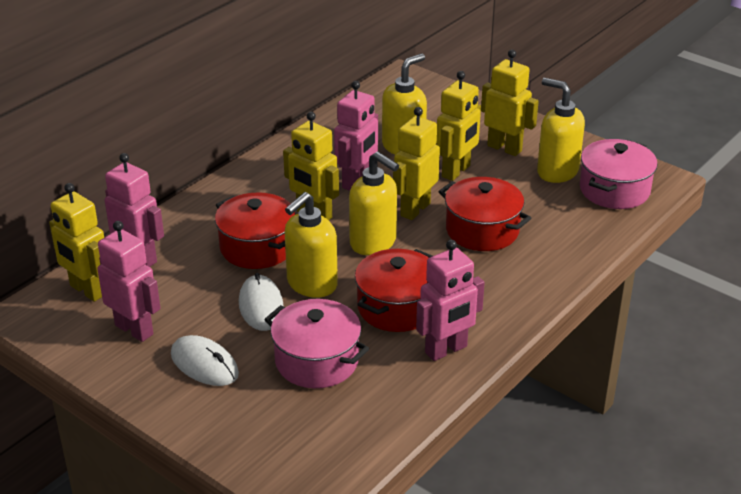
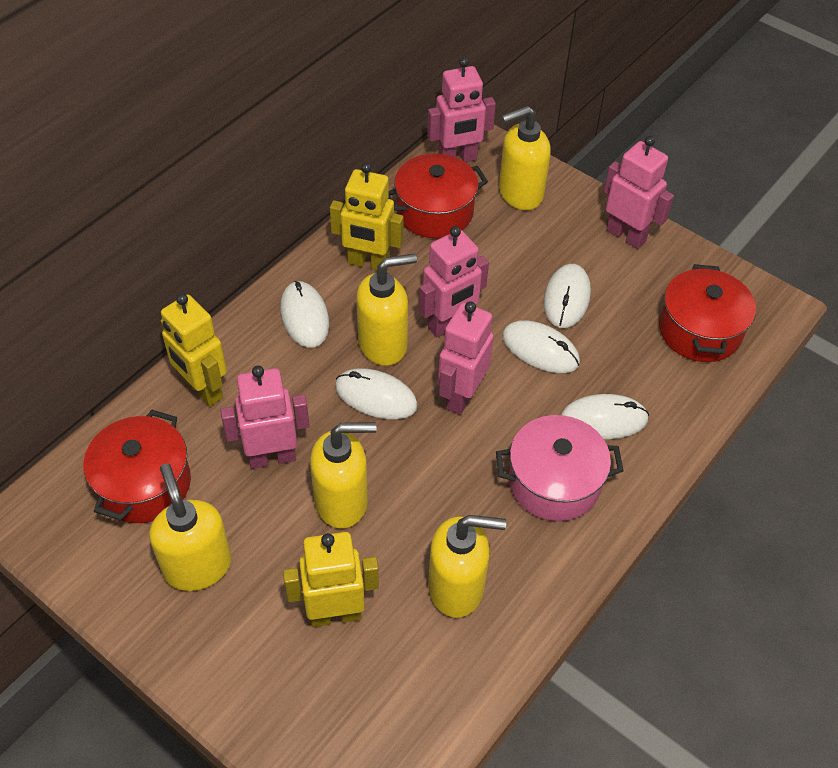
pink pot: 2 -> 1
pink robot: 4 -> 5
white mouse: 2 -> 5
yellow robot: 5 -> 3
yellow soap dispenser: 4 -> 5

